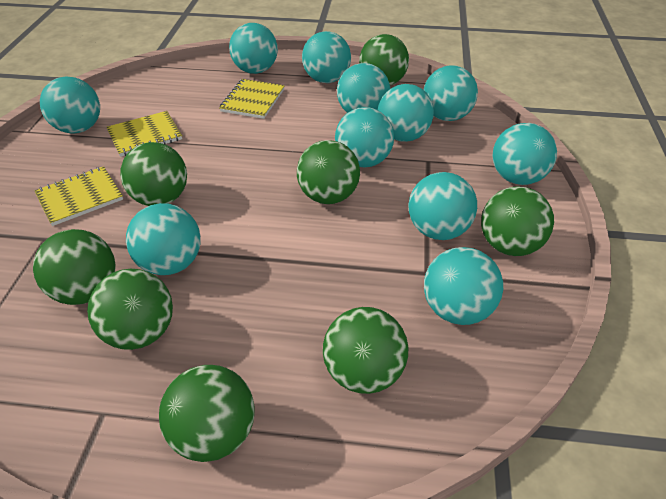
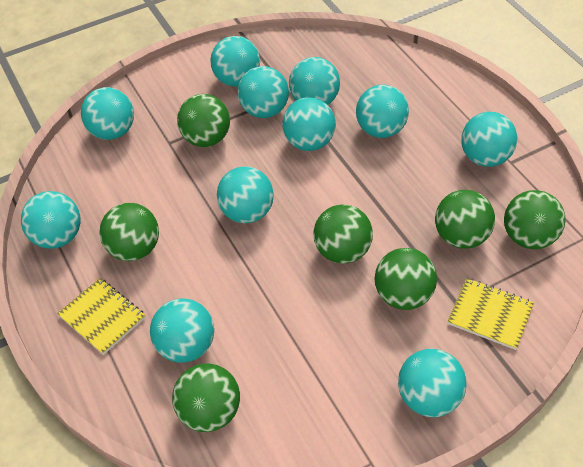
green ball: 8 -> 7
yellow notebook: 3 -> 2

